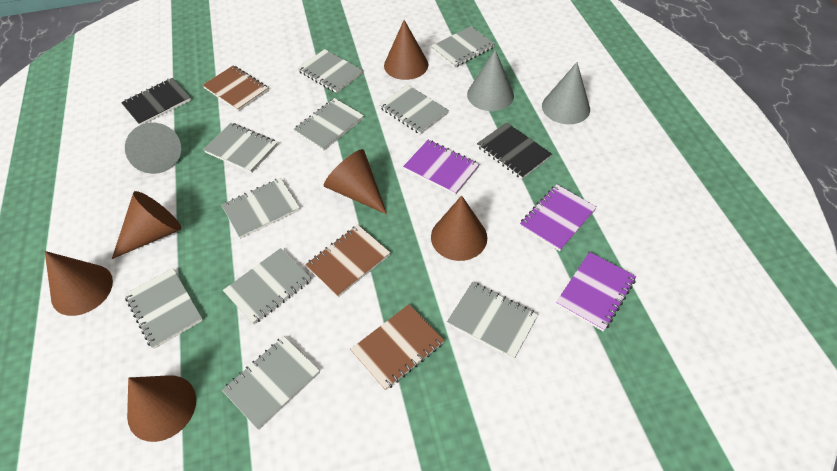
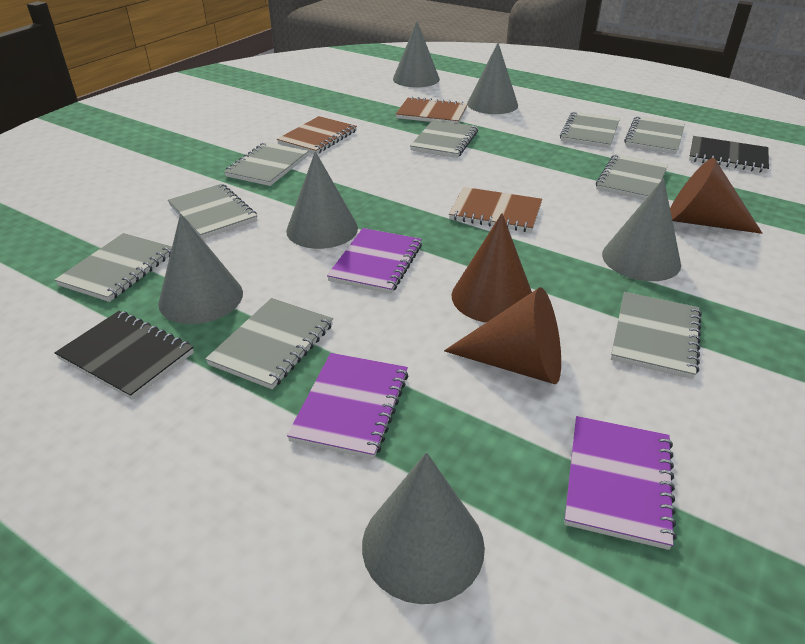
brown cone: 6 -> 3
grey cone: 3 -> 6
grey notebook: 10 -> 9

